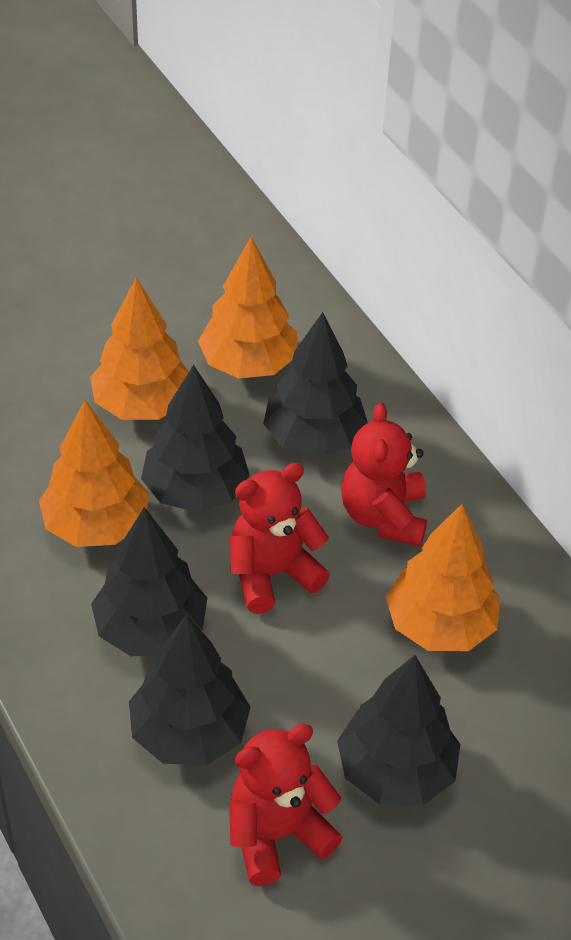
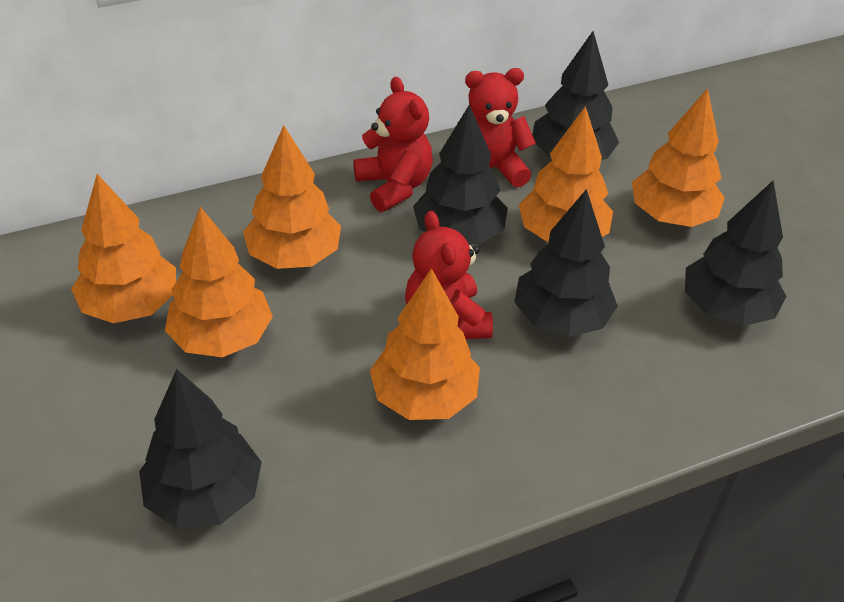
orange tree: 4 -> 6

